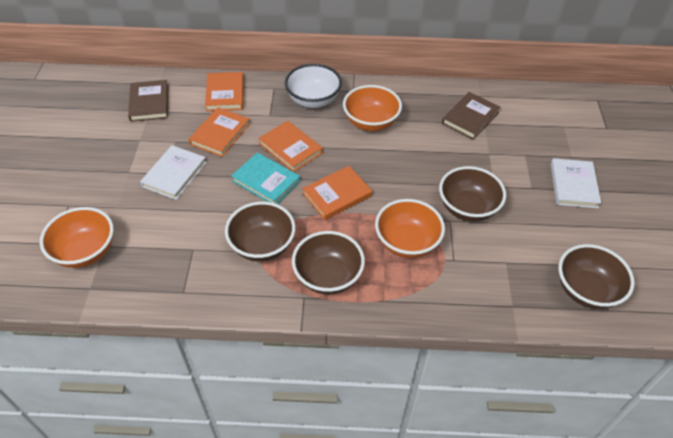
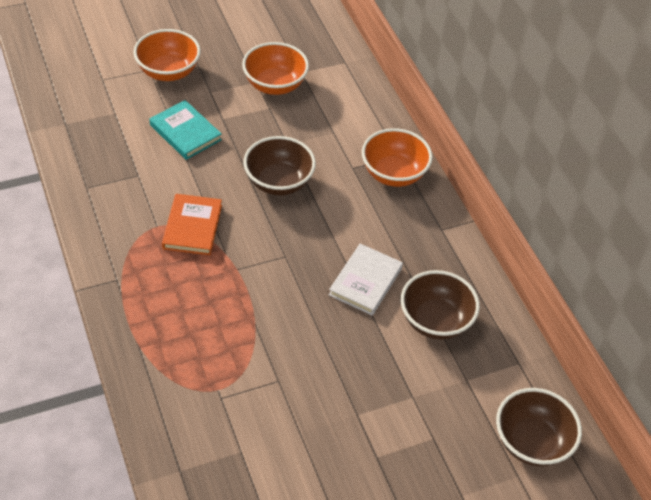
brown book: 2 -> 0
brown bowl: 4 -> 3
orange book: 4 -> 1
white book: 2 -> 1
white bowl: 1 -> 0

